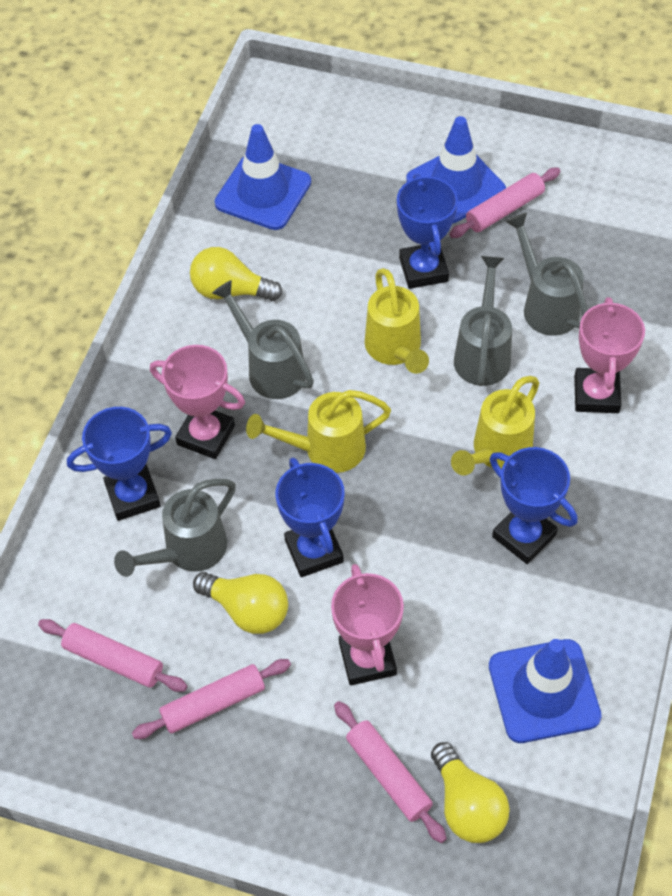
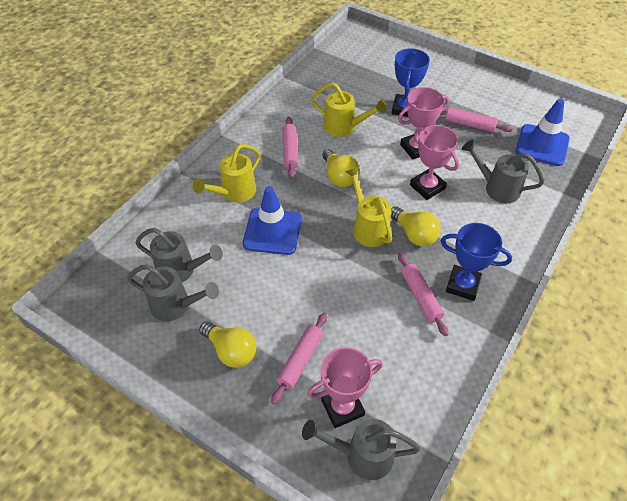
blue traffic cone: 3 -> 2
blue trophy: 4 -> 2

